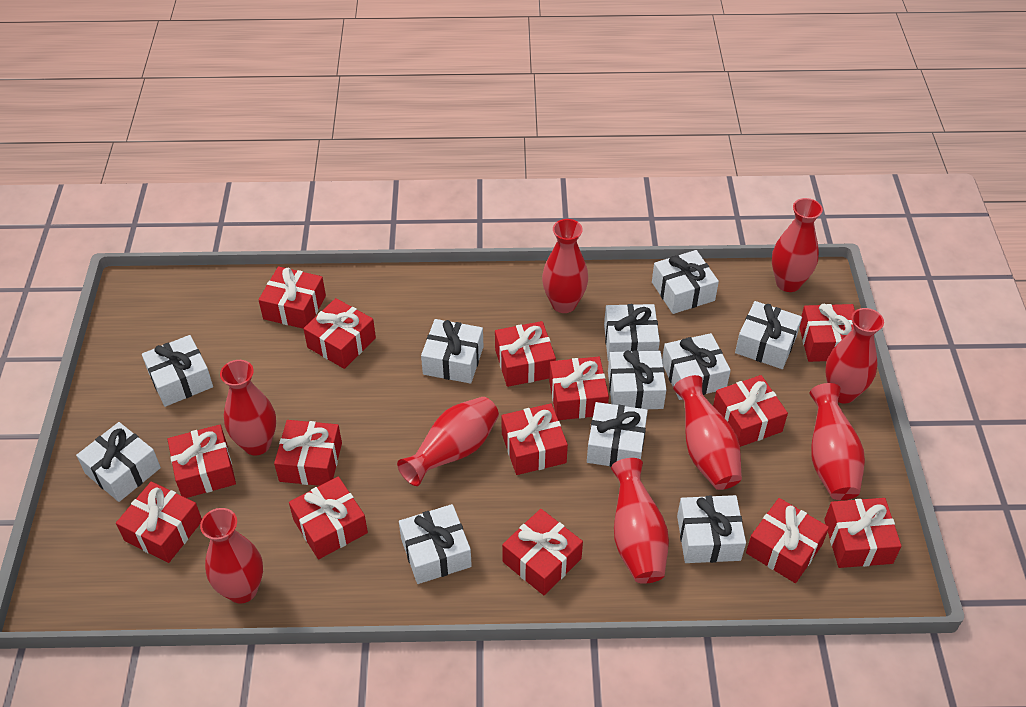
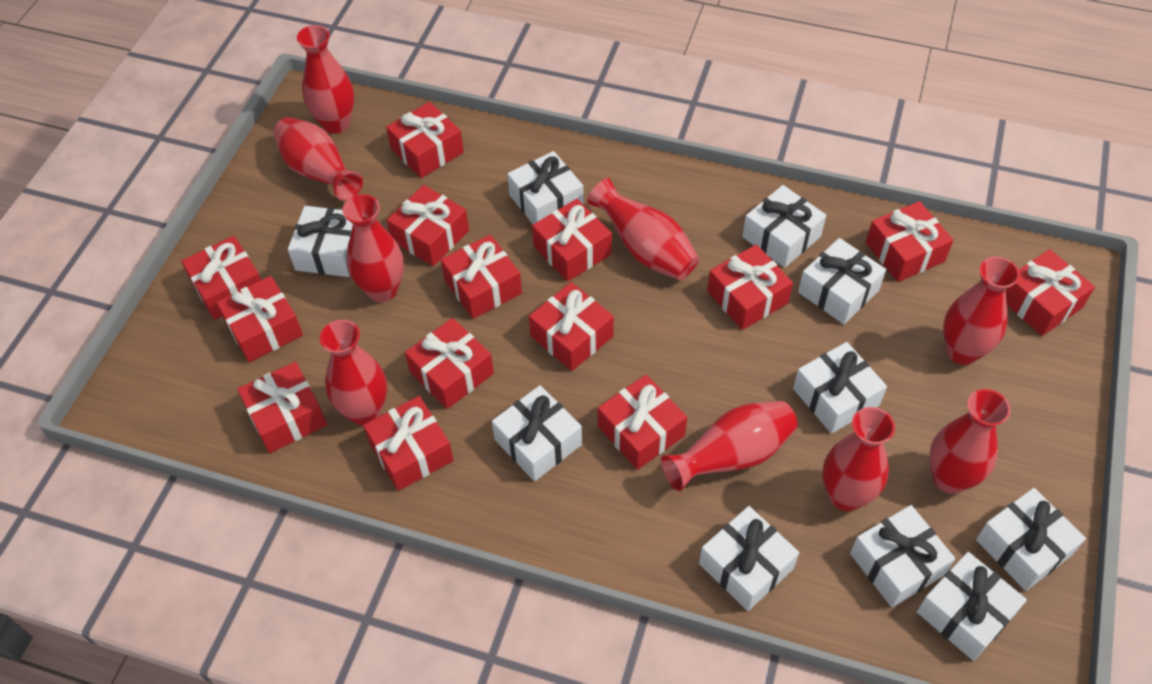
white gift: 11 -> 10

